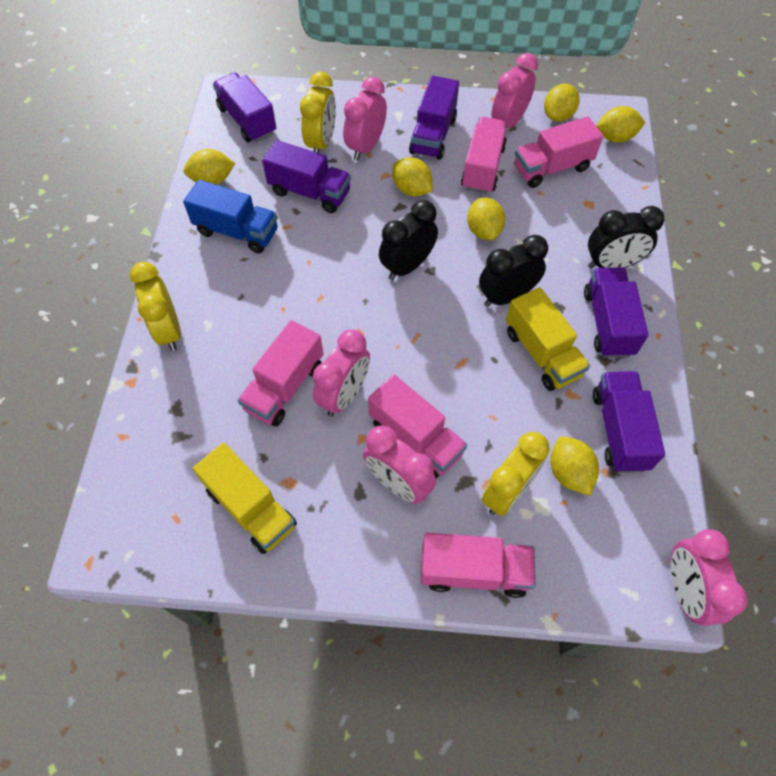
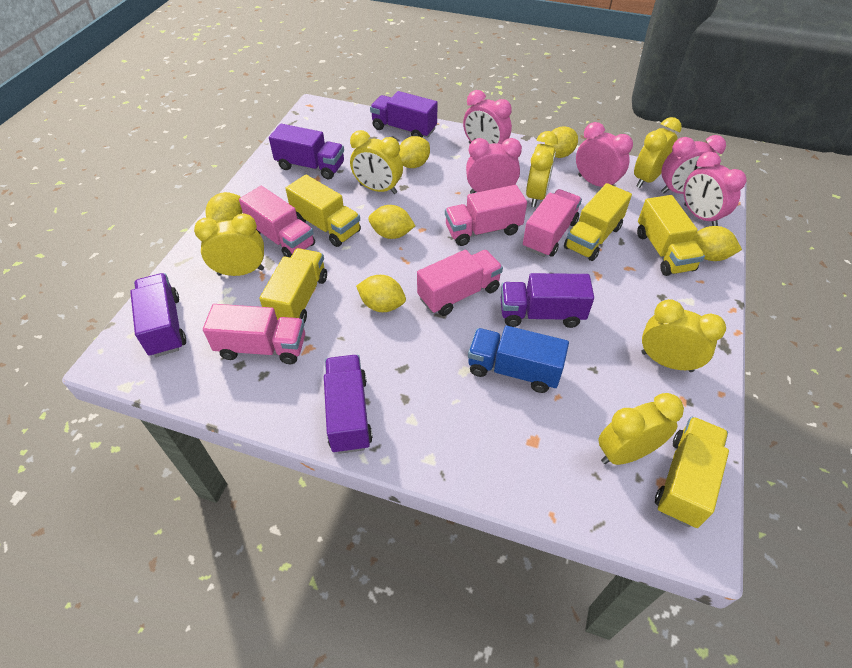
black clock: 3 -> 0
yellow clock: 3 -> 6
yellow truck: 2 -> 5

